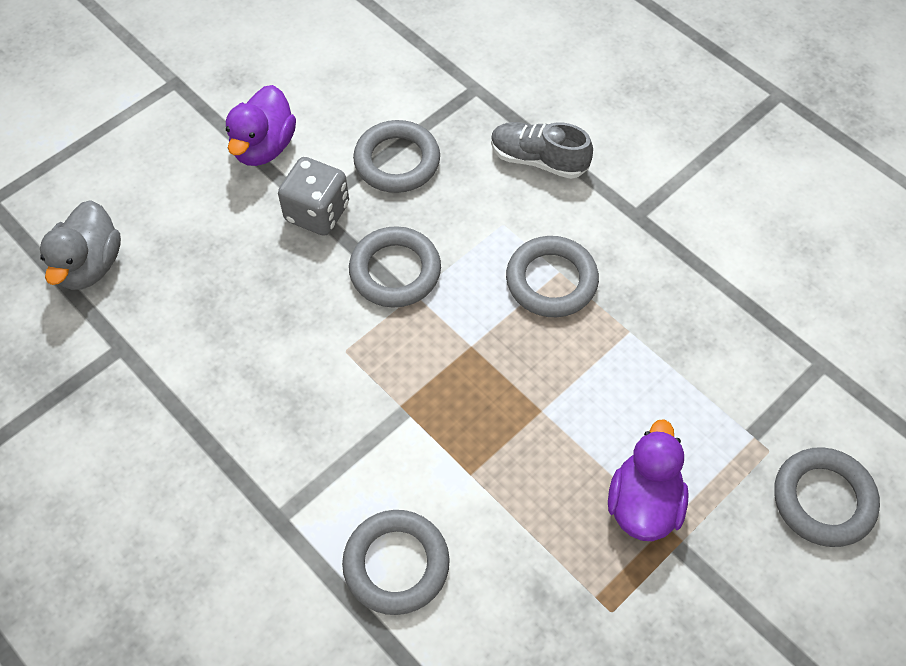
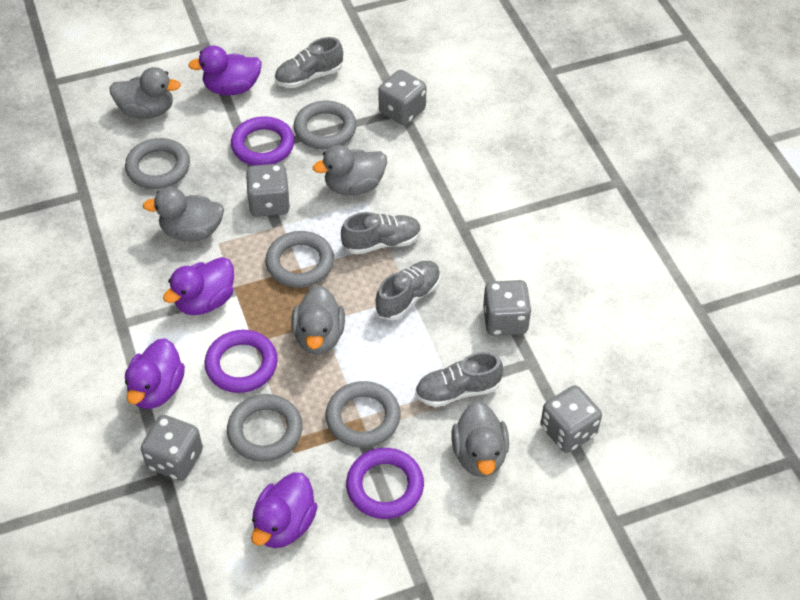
grey dice: 1 -> 5
grey duck: 1 -> 5
grey shoe: 1 -> 4
purple duck: 2 -> 4
purple ring: 0 -> 3

